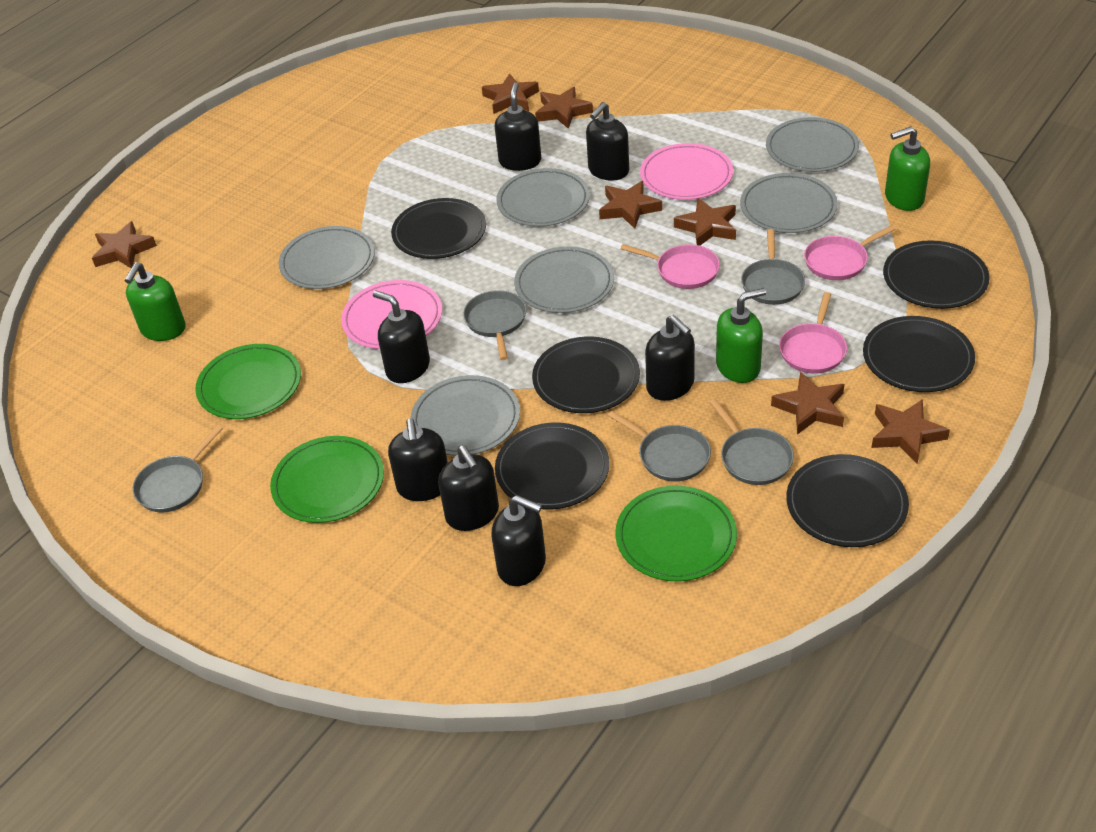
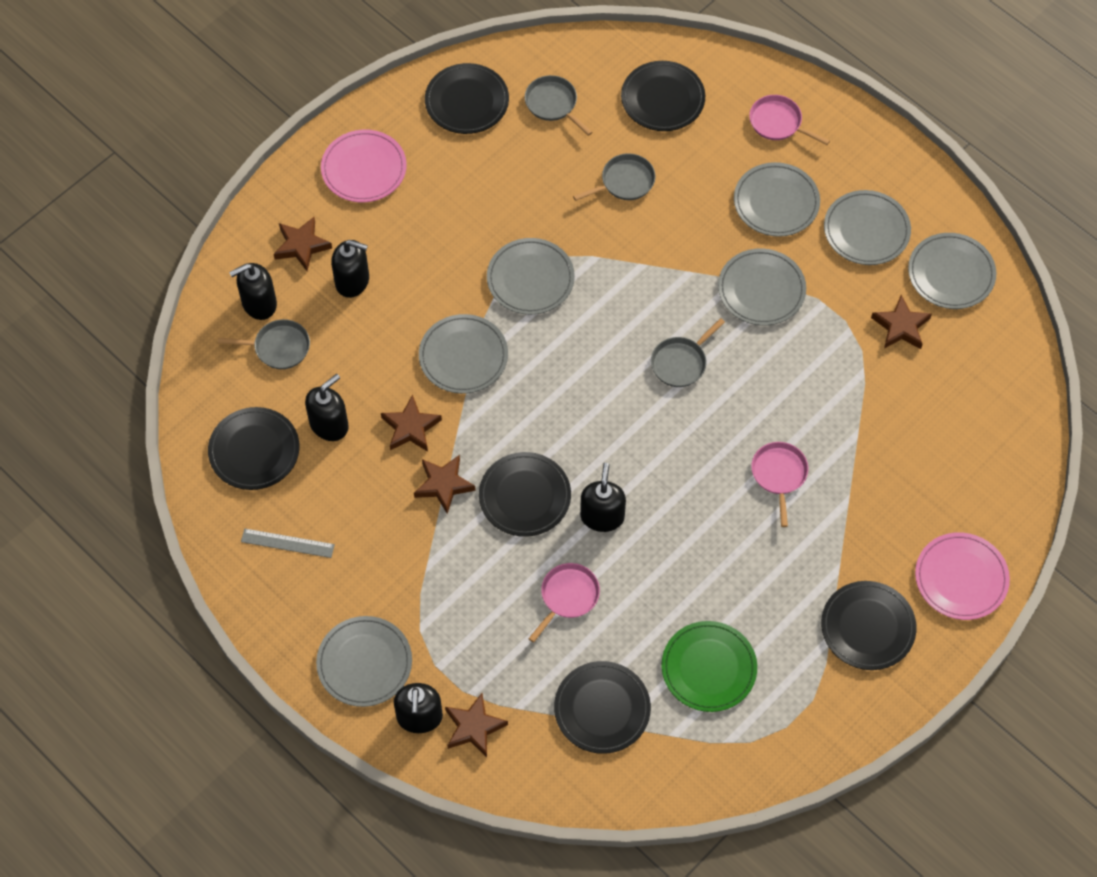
black soap dispenser: 7 -> 5
brown star: 7 -> 5
green plate: 3 -> 1
green soap dispenser: 3 -> 0
grey pan: 5 -> 4
grey plate: 6 -> 7
grey ruler: 0 -> 1

